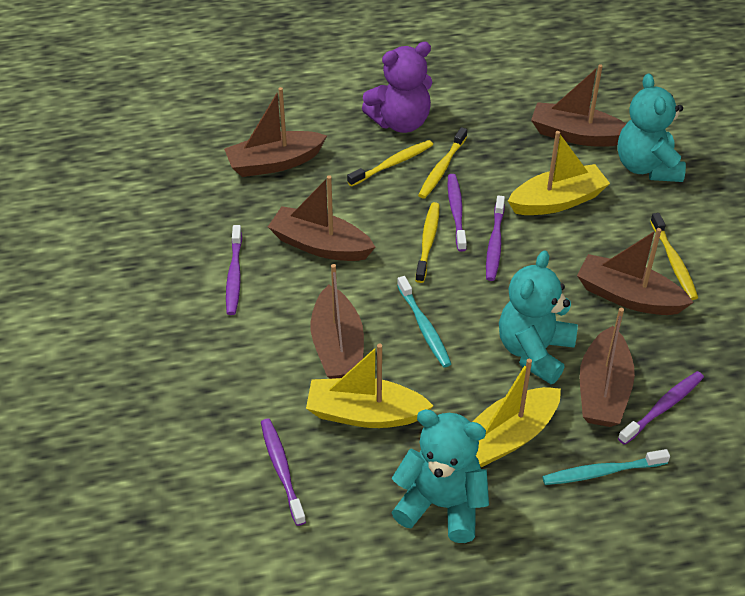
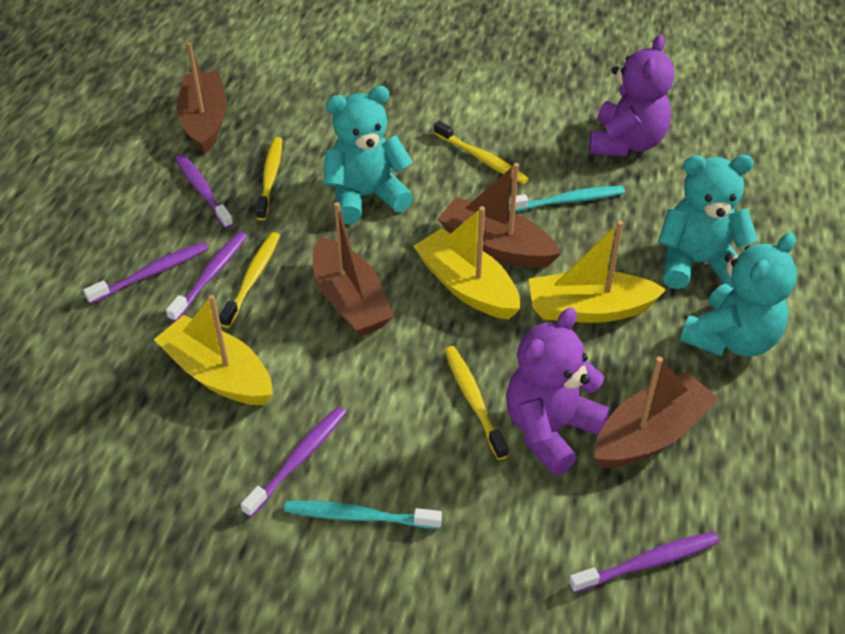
brown boat: 6 -> 4
purple teddy bear: 1 -> 2

